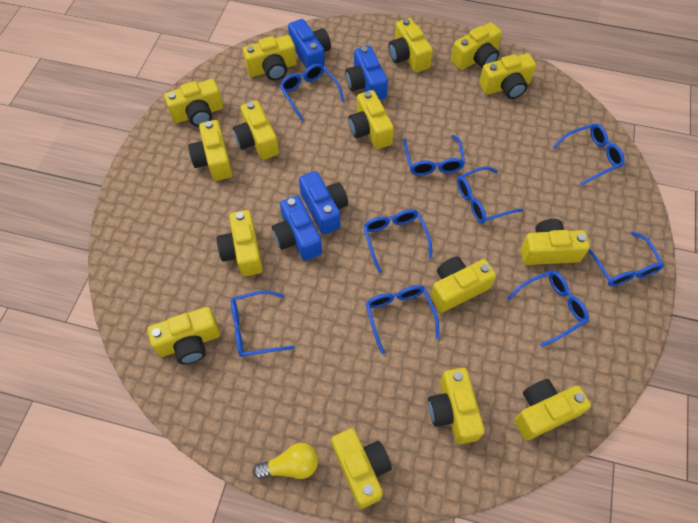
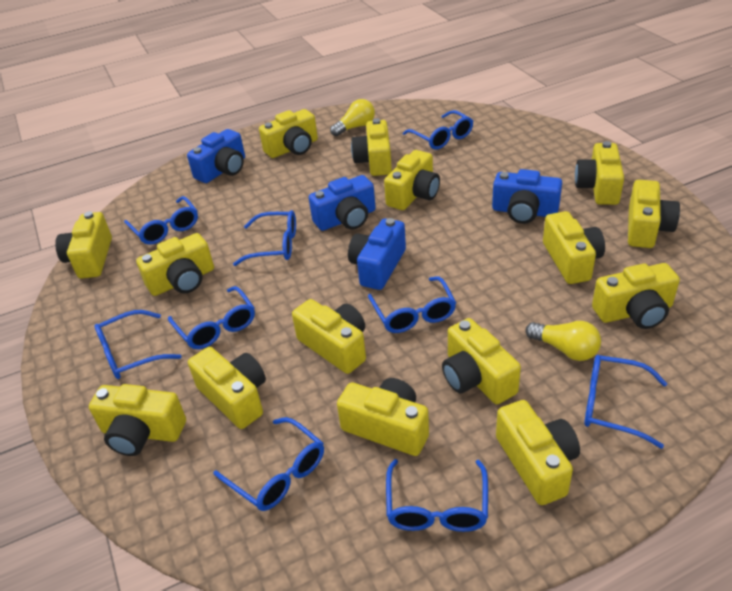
yellow light bulb: 1 -> 2

